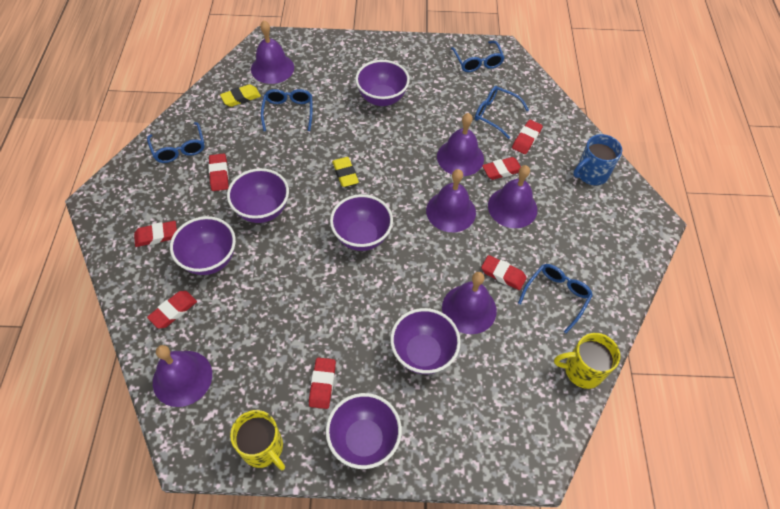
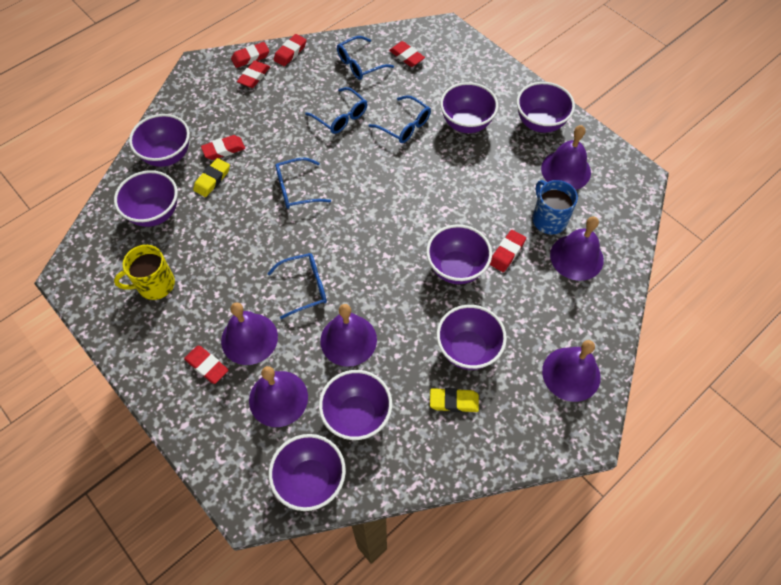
purple bowl: 6 -> 8
yellow mug: 2 -> 1

